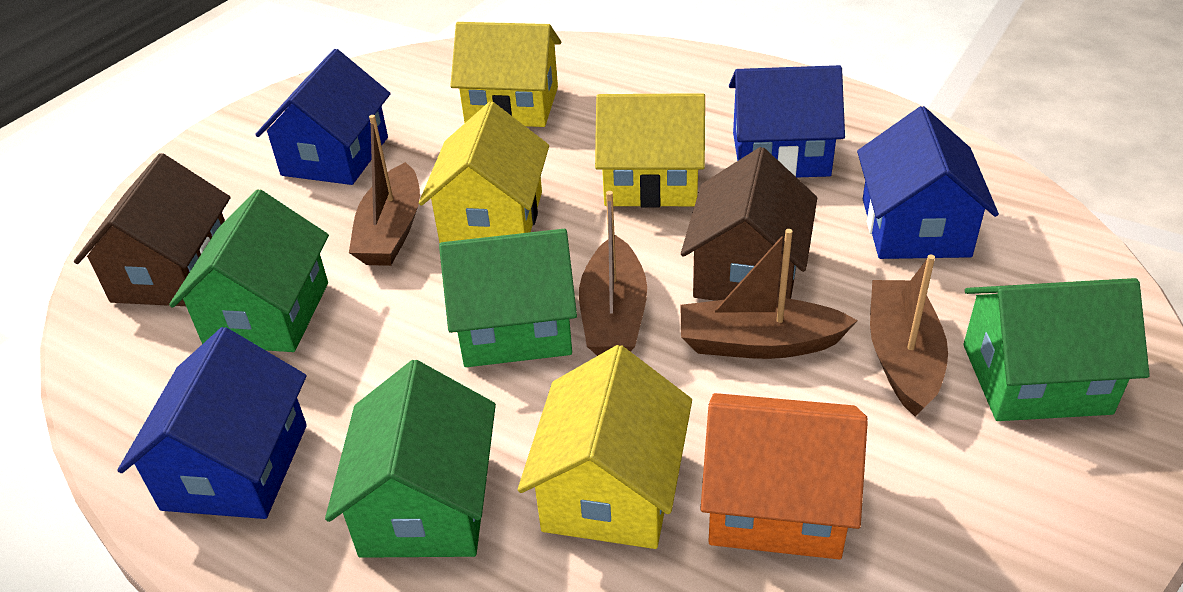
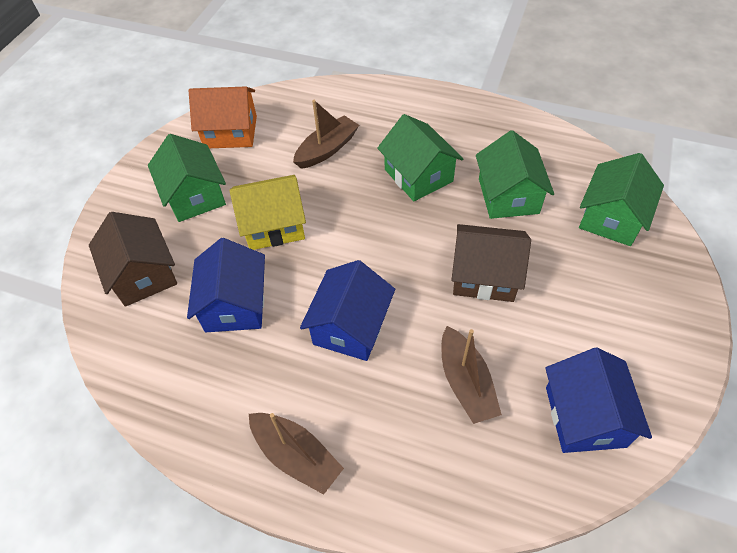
blue house: 4 -> 3
brown boat: 4 -> 3
yellow house: 4 -> 1

